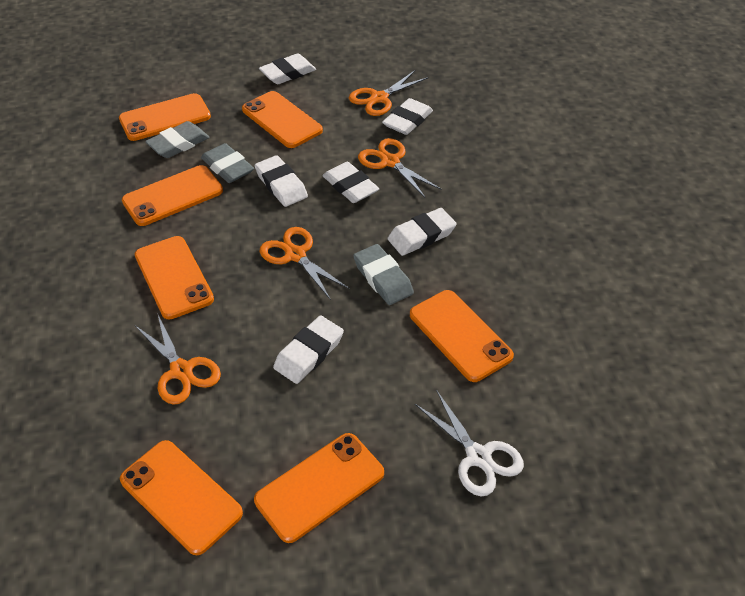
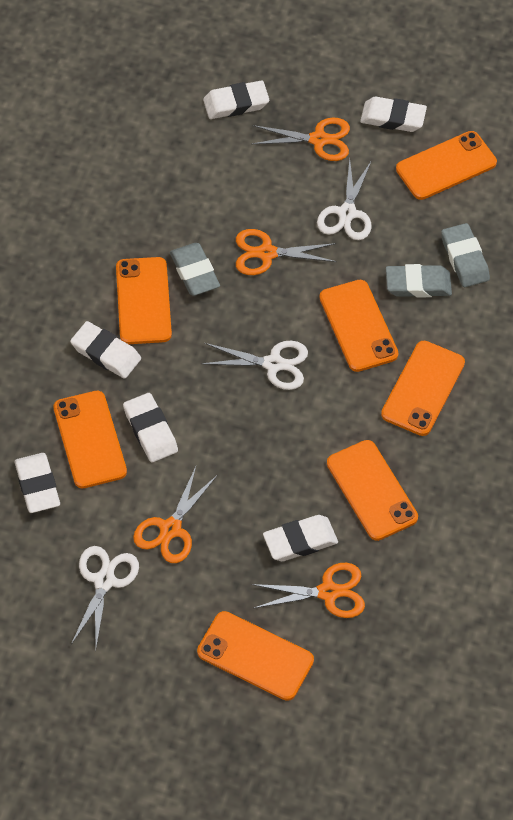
white scissors: 1 -> 3

